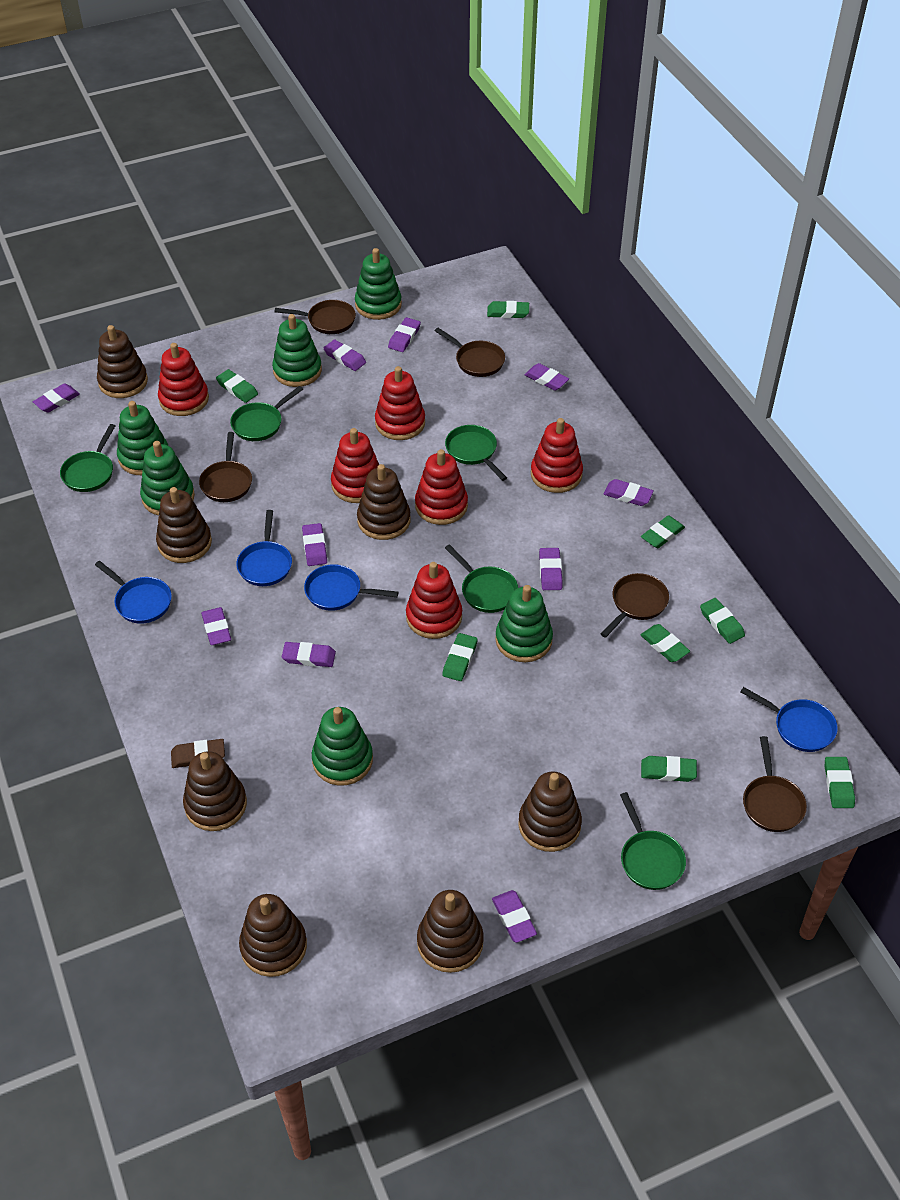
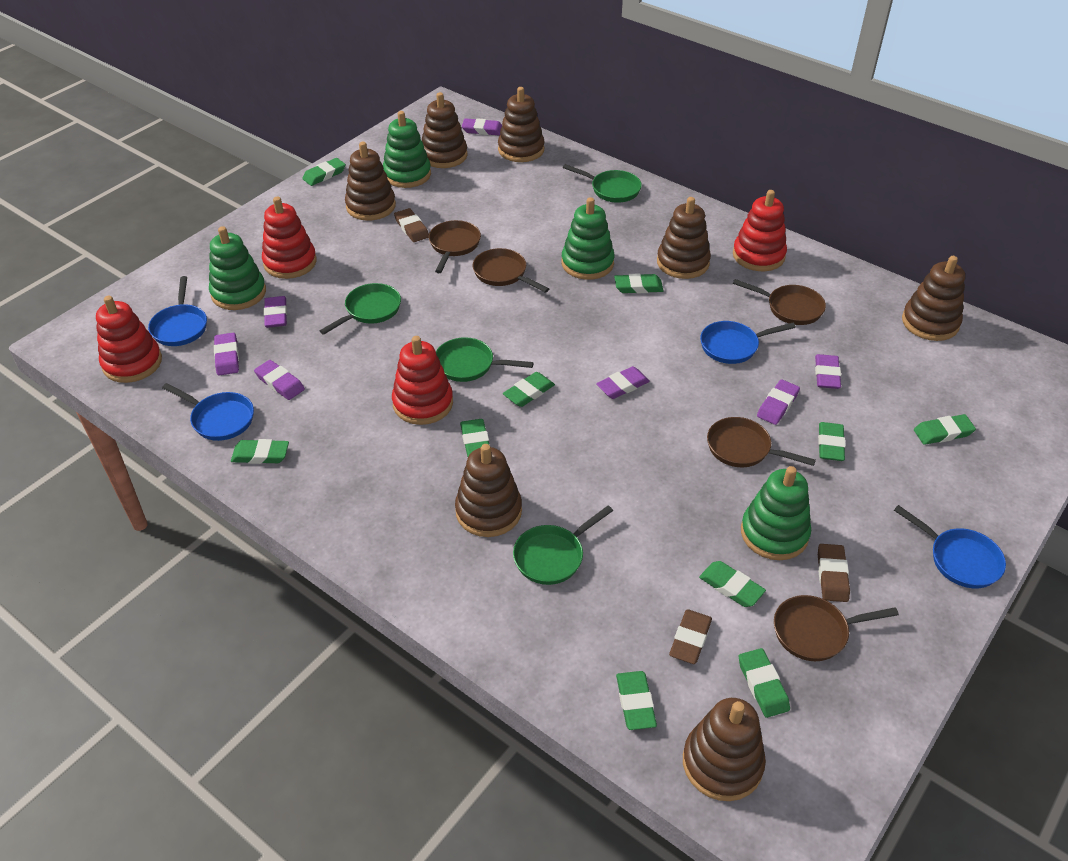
brown eraser: 1 -> 3
green eraser: 8 -> 10
green pan: 5 -> 4
green stacking toy: 6 -> 4
purple eraser: 10 -> 7
red stacking toy: 6 -> 4

